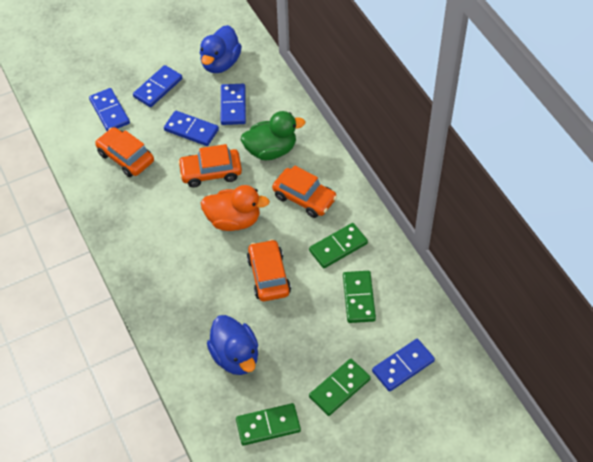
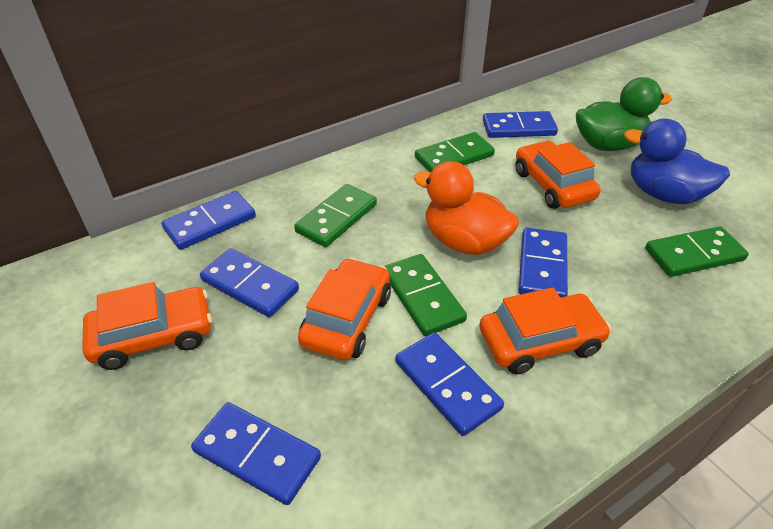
blue domino: 5 -> 6
blue duck: 2 -> 1

